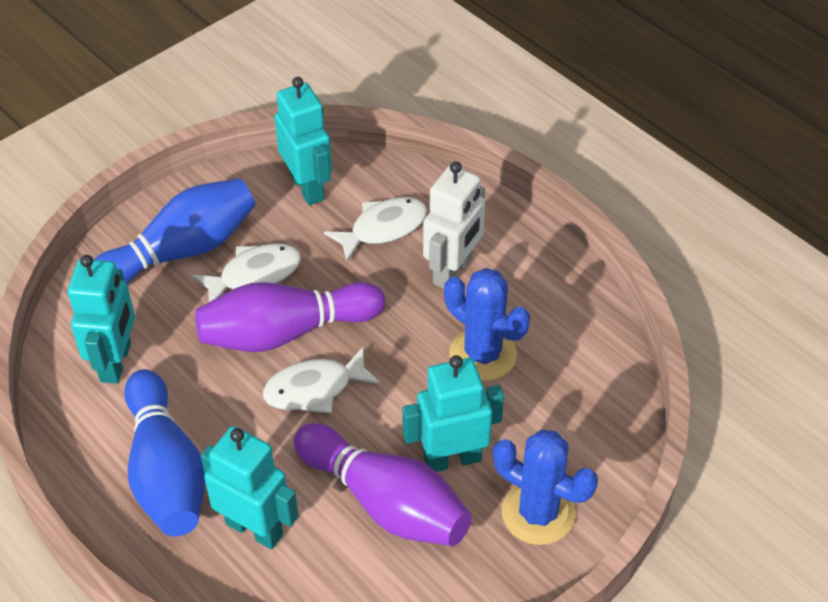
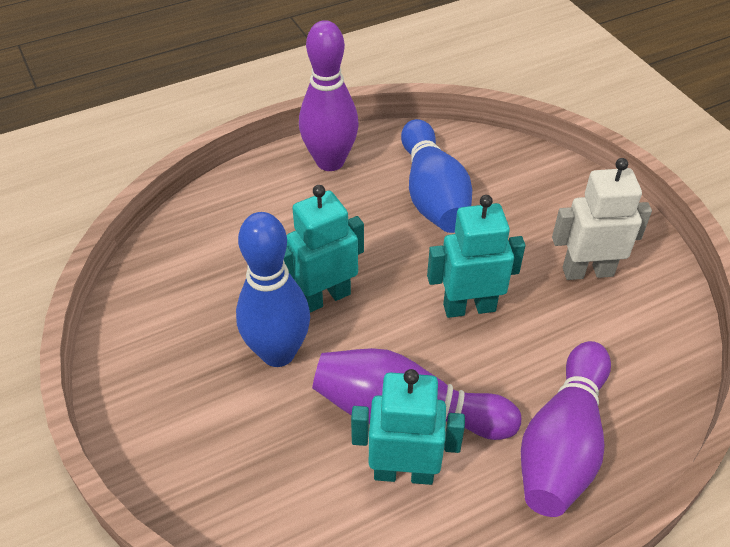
blue cactus: 2 -> 0
purple bowling pin: 2 -> 3
turquoise robot: 4 -> 3
white fish: 3 -> 0

